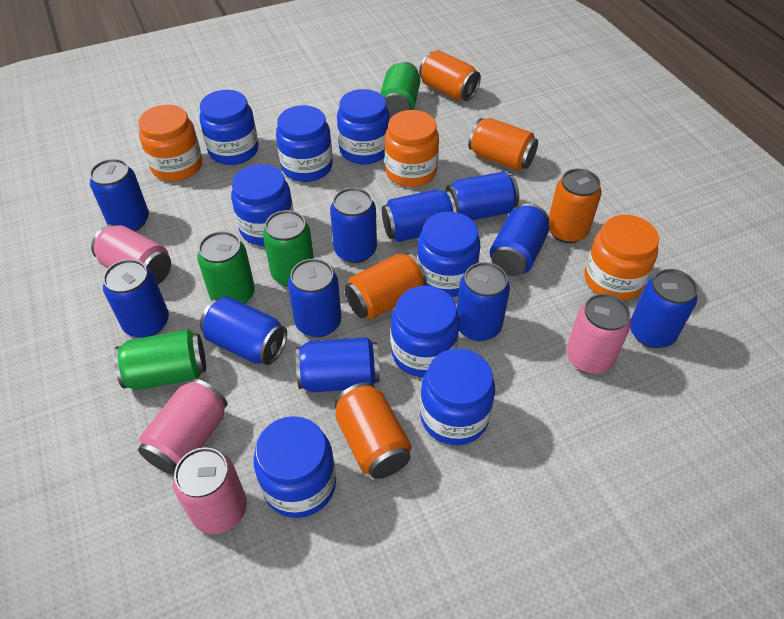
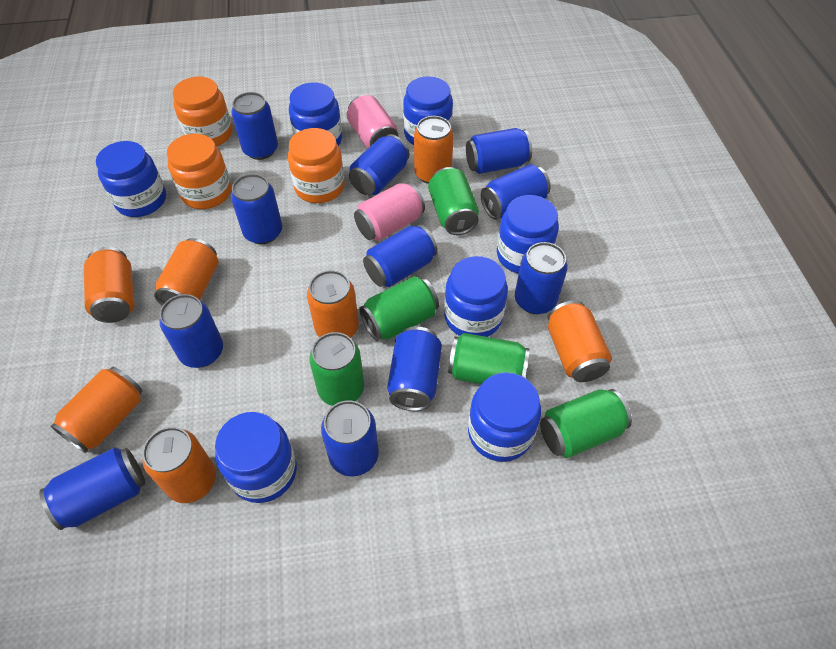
blue jar: 8 -> 7
green can: 4 -> 5
orange can: 5 -> 7
pink can: 4 -> 2

